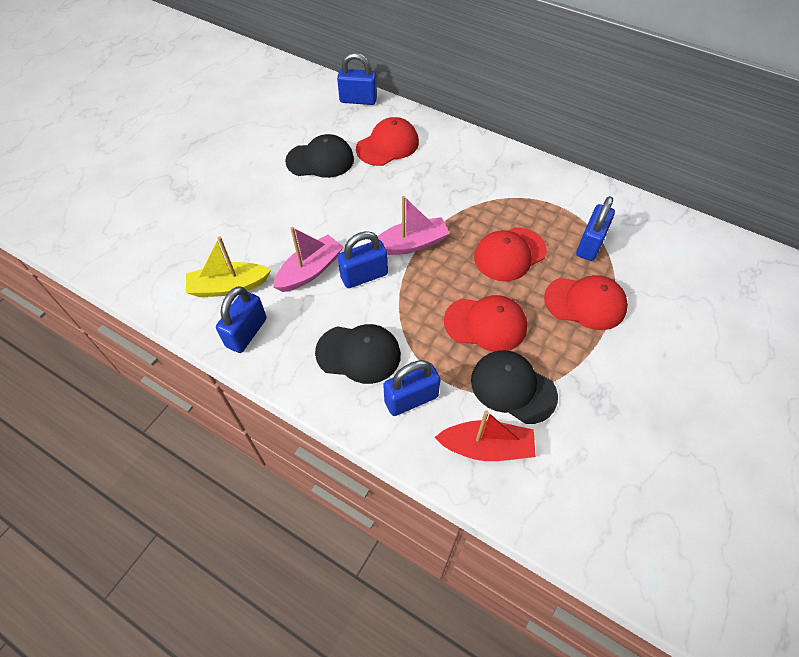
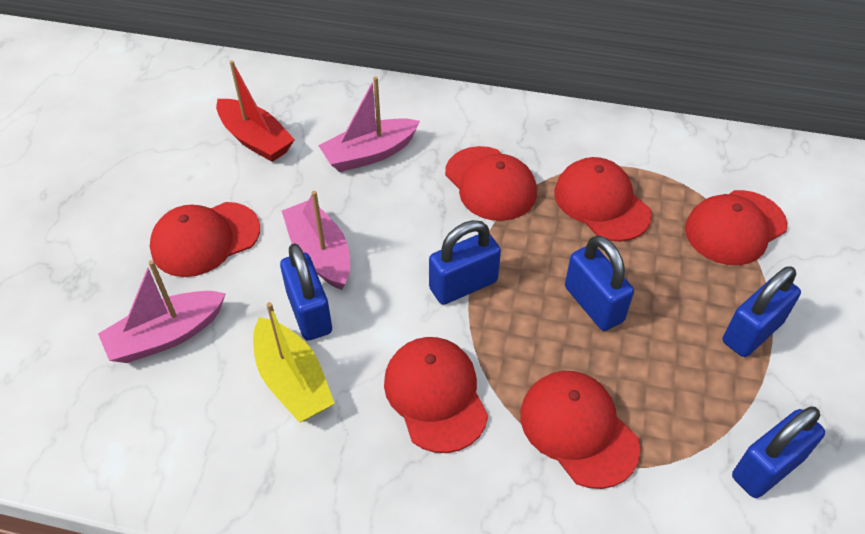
black cap: 3 -> 0
pink boat: 2 -> 3
red cap: 4 -> 6

